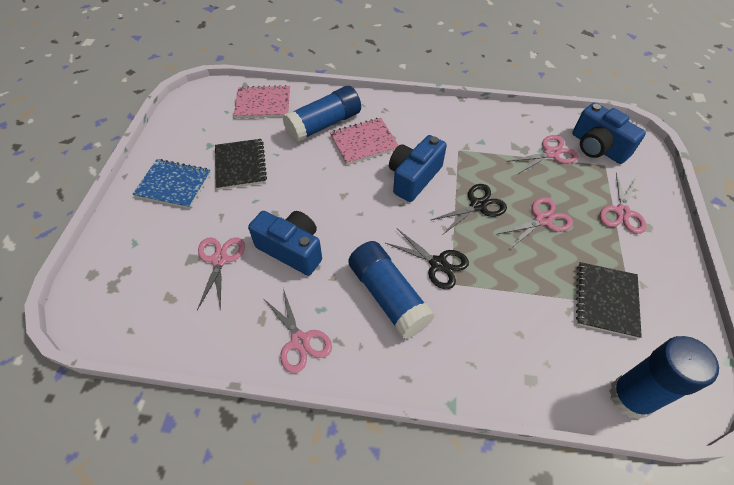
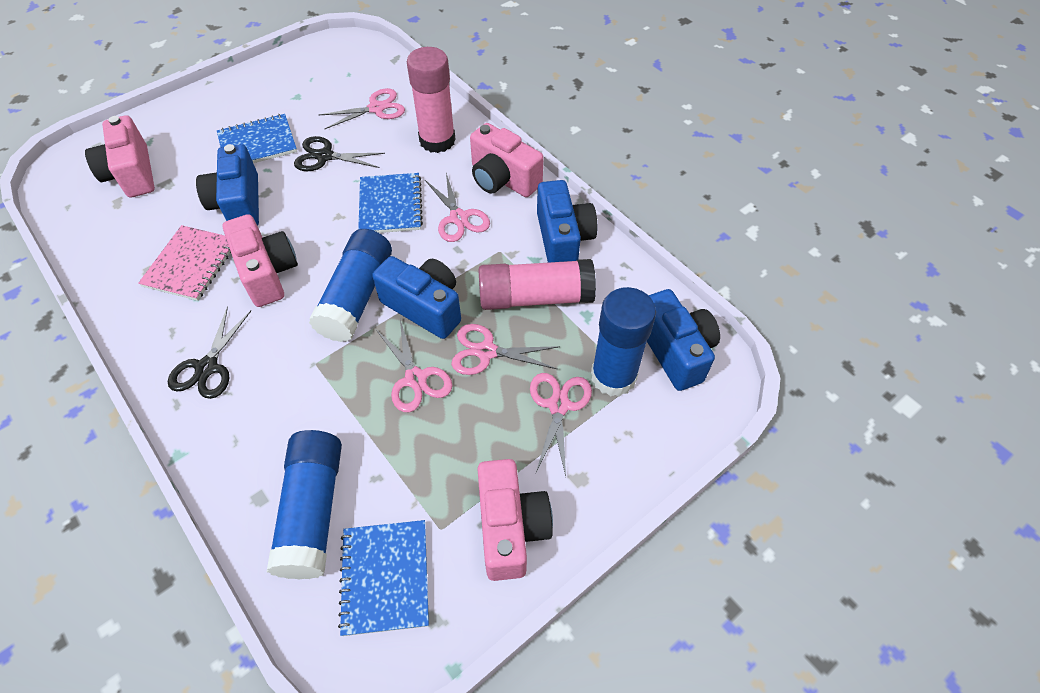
black notebook: 2 -> 0
blue camera: 3 -> 4
blue notebook: 1 -> 3
pink camera: 0 -> 4
pink glue stick: 0 -> 2
pink notebook: 2 -> 1

